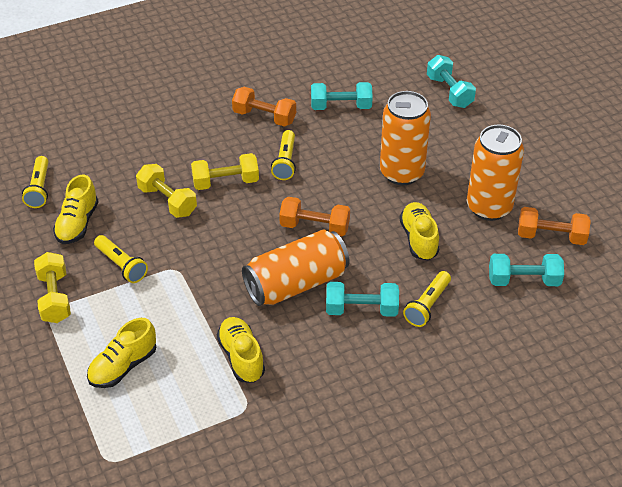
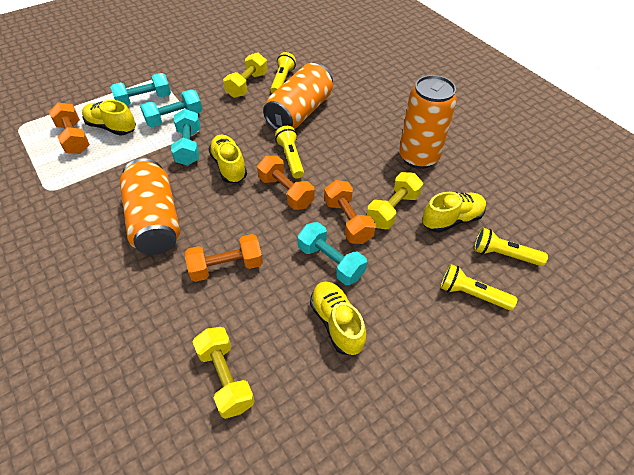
orange dumbbell: 3 -> 4

